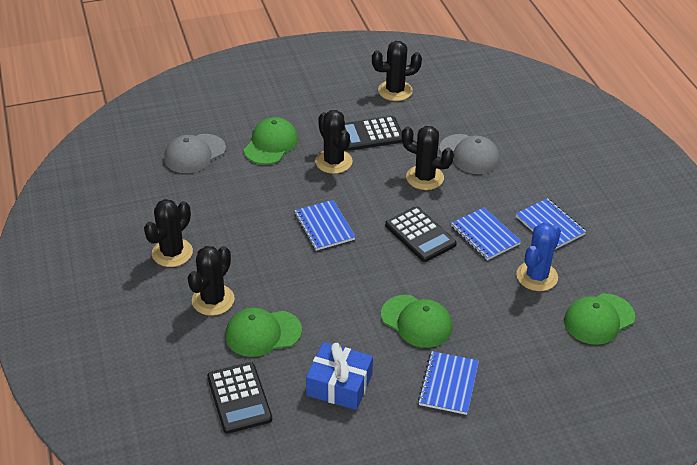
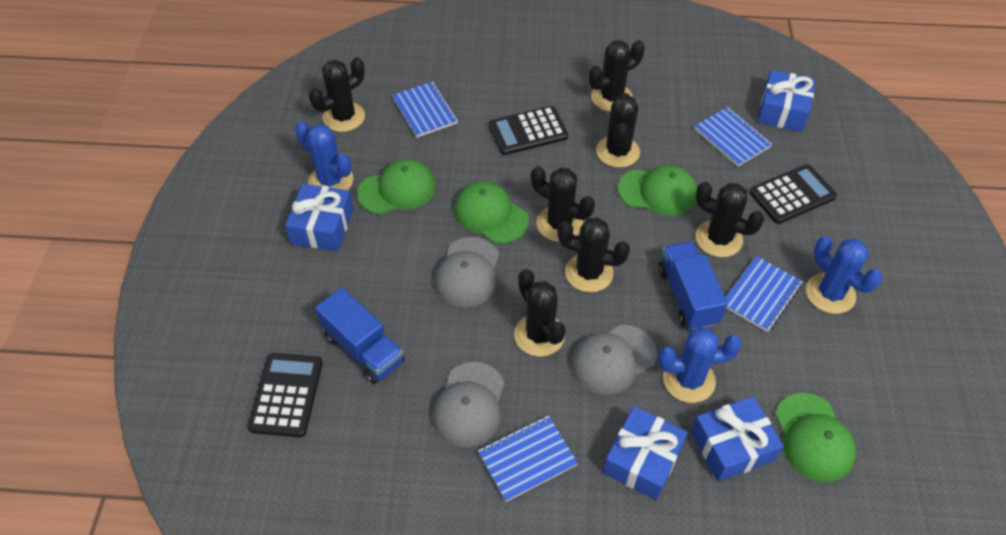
black cactus: 5 -> 7
blue cactus: 1 -> 3
blue gift: 1 -> 4
blue truck: 0 -> 2
grey cap: 2 -> 3

